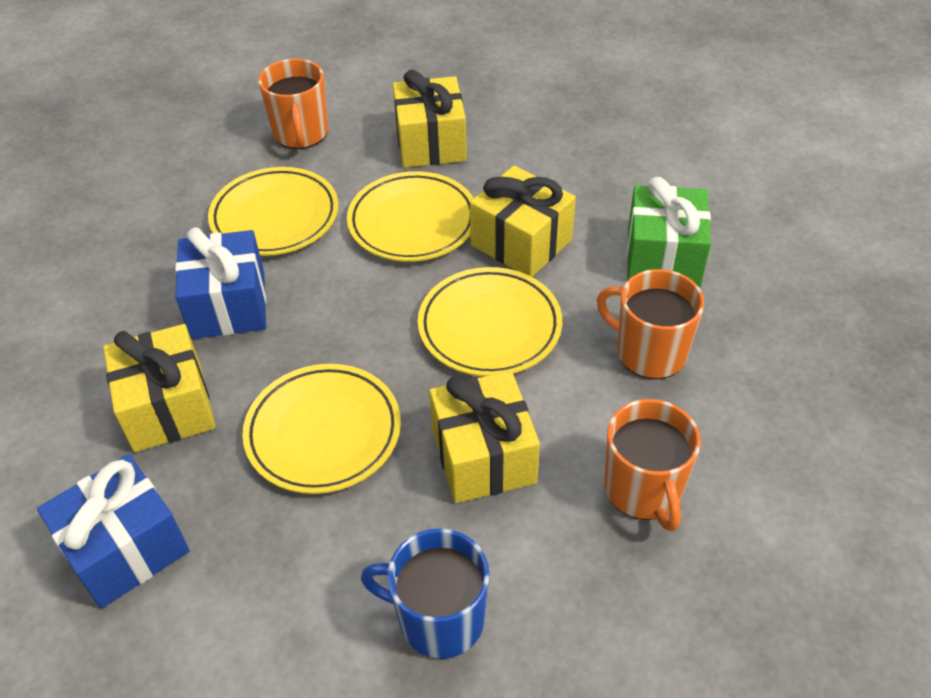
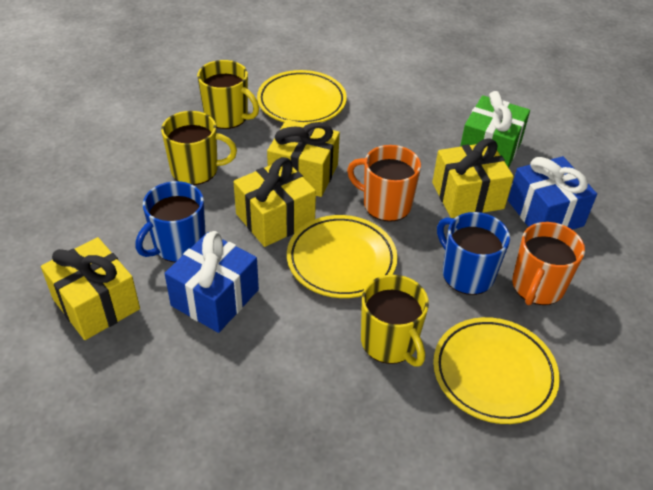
blue mug: 1 -> 2
orange mug: 3 -> 2
yellow mug: 0 -> 3
yellow plate: 4 -> 3

